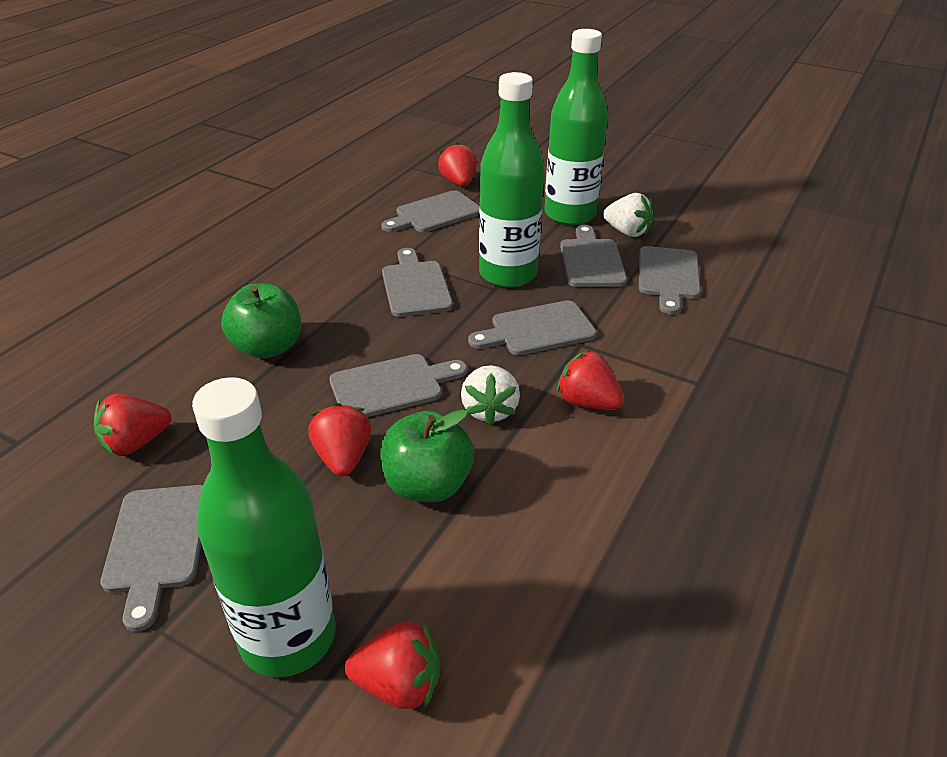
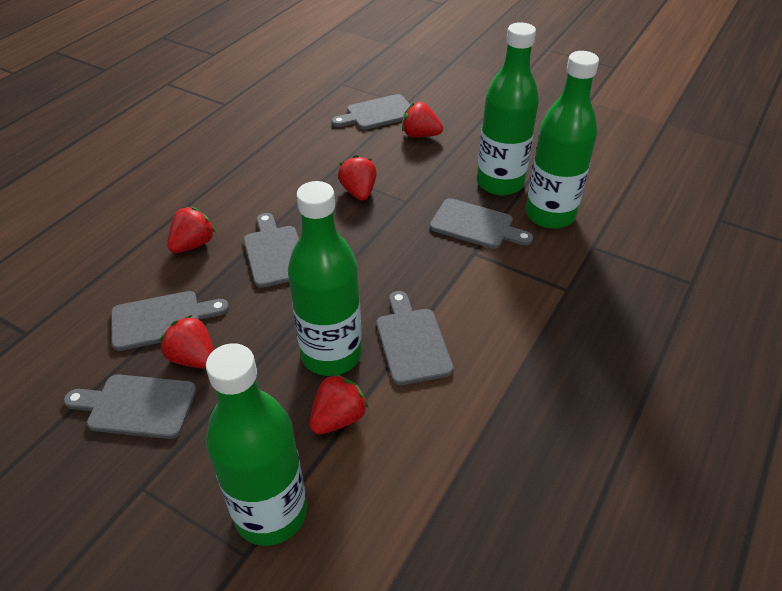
green apple: 2 -> 0
green bottle: 3 -> 4
grey cutting board: 7 -> 6
white strawberry: 2 -> 0

